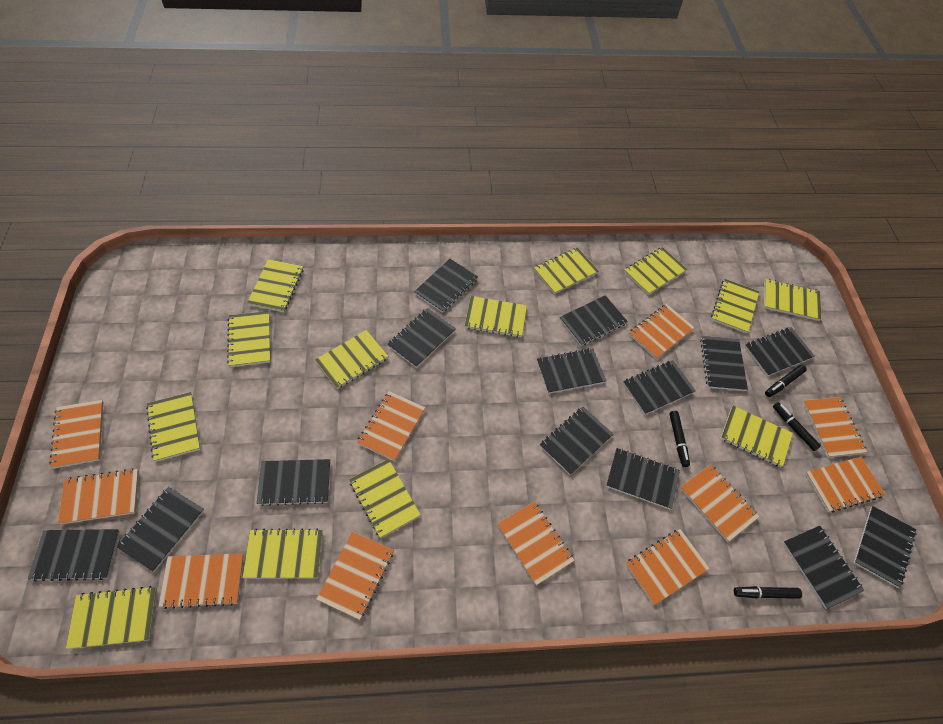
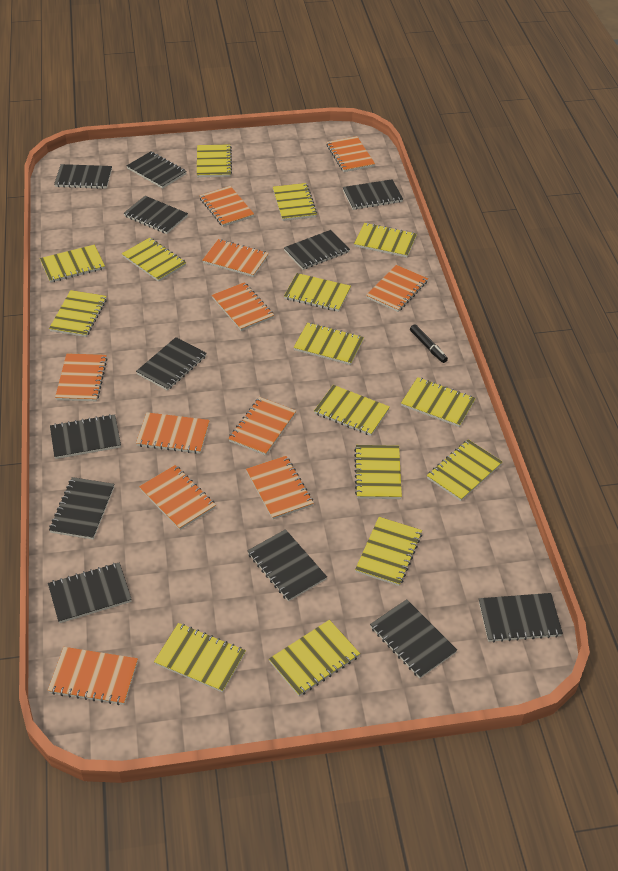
black marker: 4 -> 1
black notebook: 14 -> 12
yellow notebook: 13 -> 15

